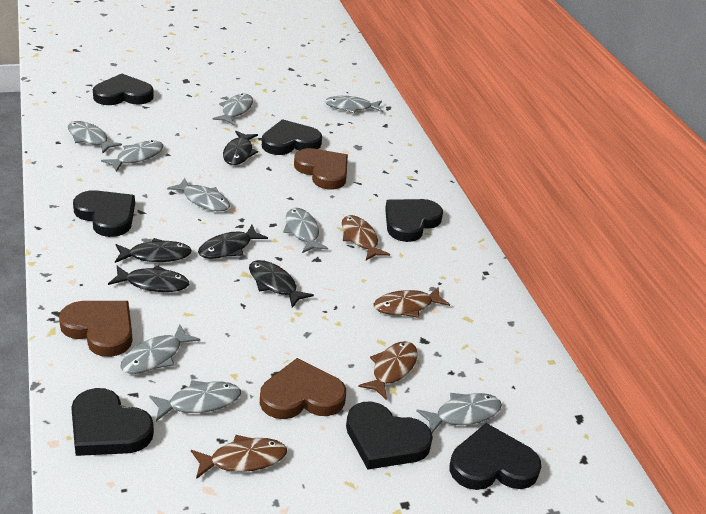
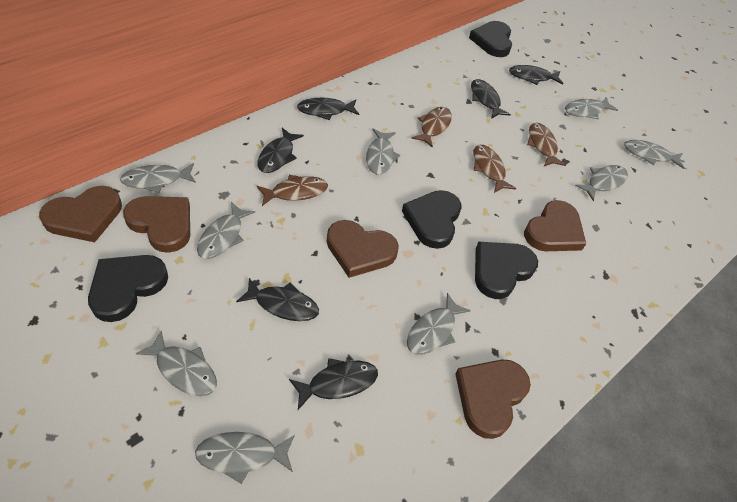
black fish: 5 -> 6
black heart: 7 -> 4
brown heart: 3 -> 5

